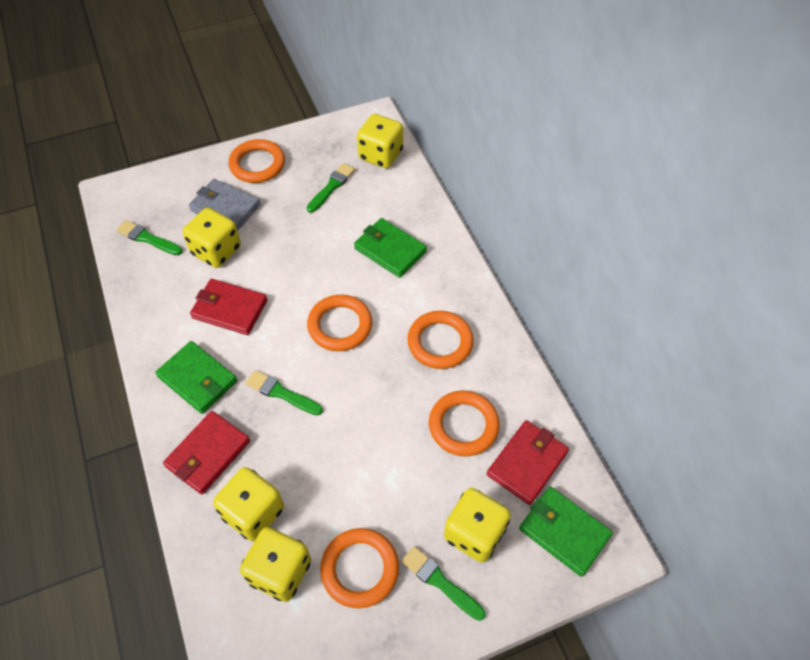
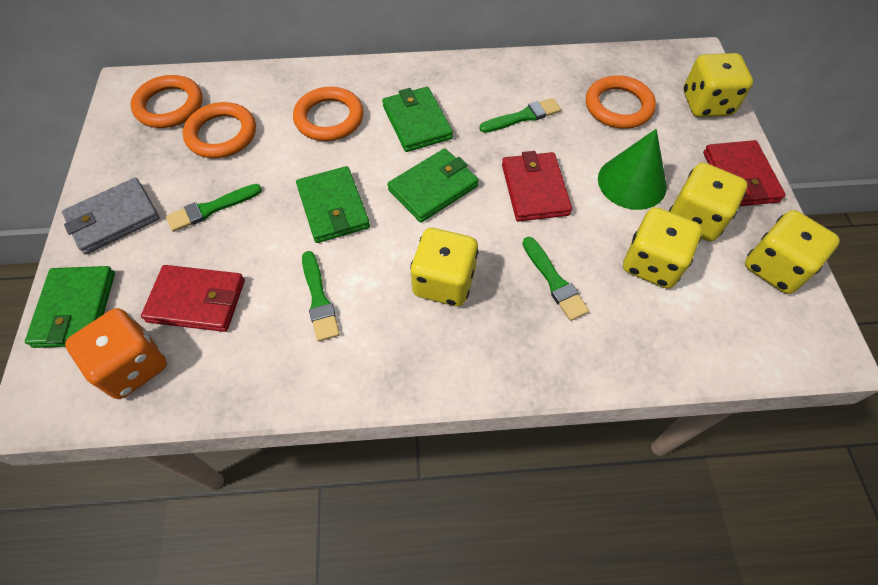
green cone: 0 -> 1
green wallet: 3 -> 4
orange dice: 0 -> 1
orange ring: 5 -> 4

